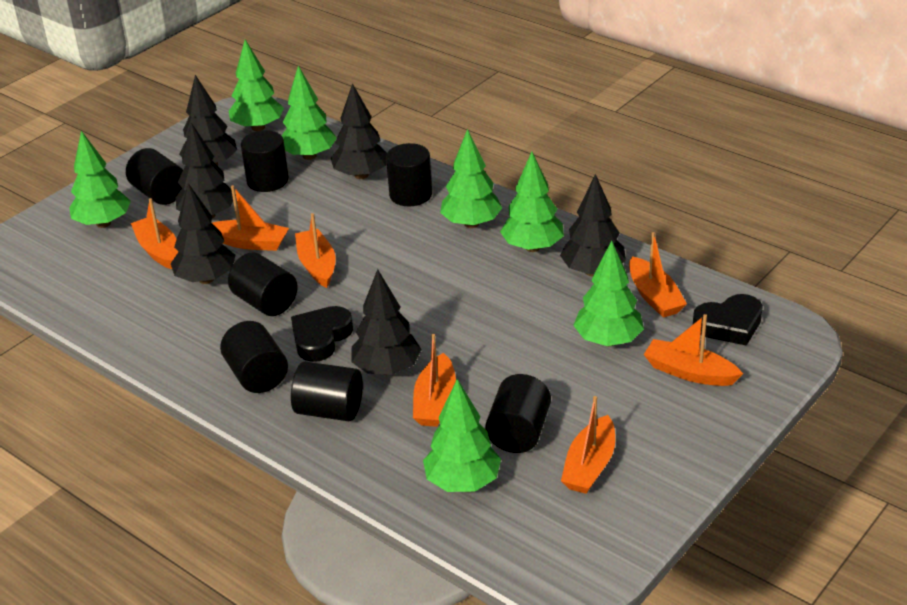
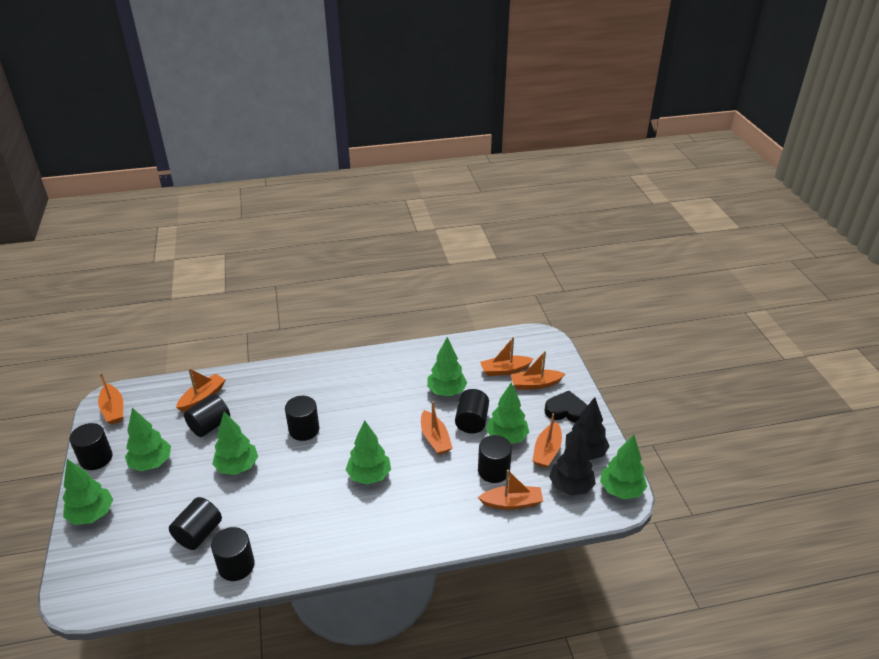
black heart: 2 -> 1
black tree: 6 -> 2

